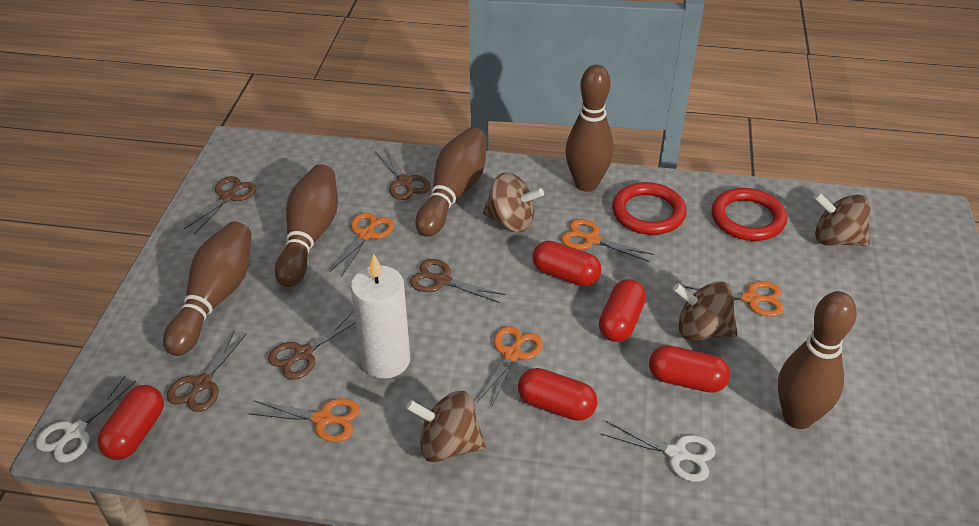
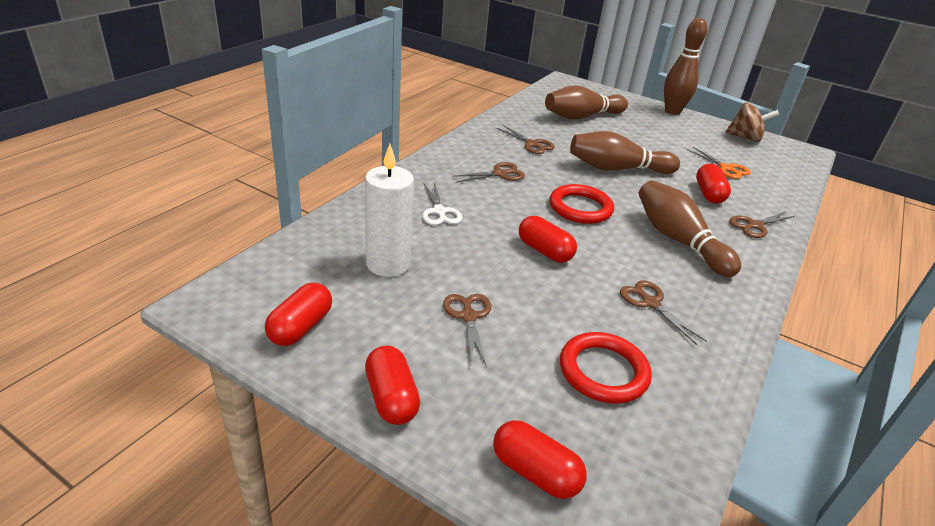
brown bowling pin: 5 -> 4
brown spinning top: 4 -> 1
orange scissors: 5 -> 1
white scissors: 2 -> 1

